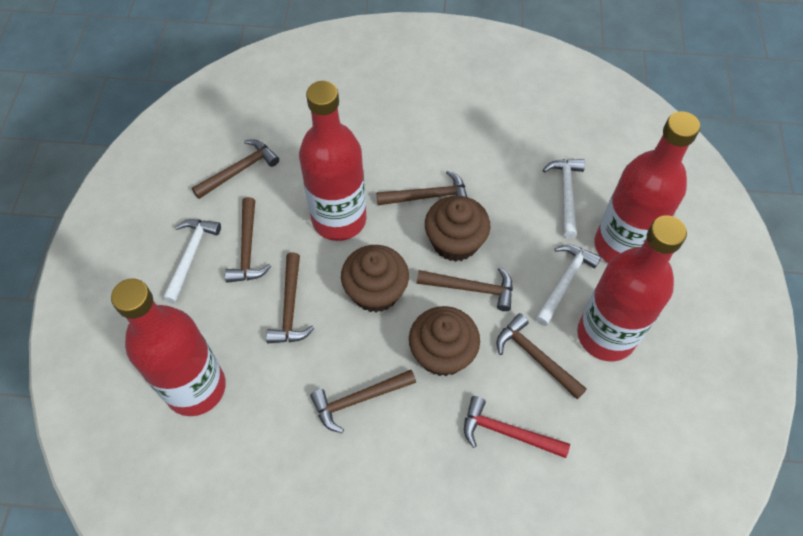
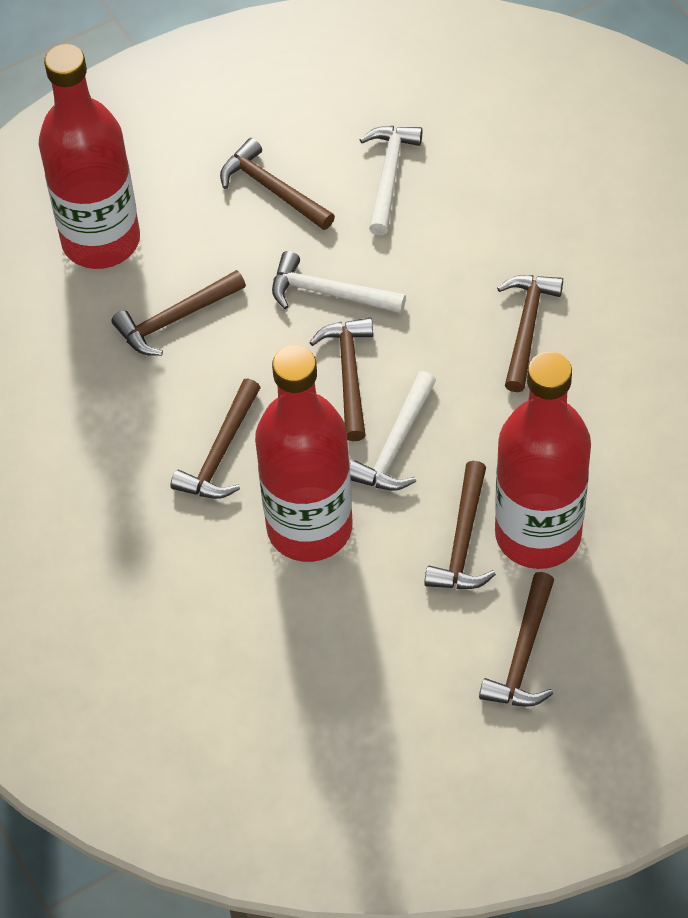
brown cupcake: 3 -> 0
red bottle: 4 -> 3
red hammer: 1 -> 0

